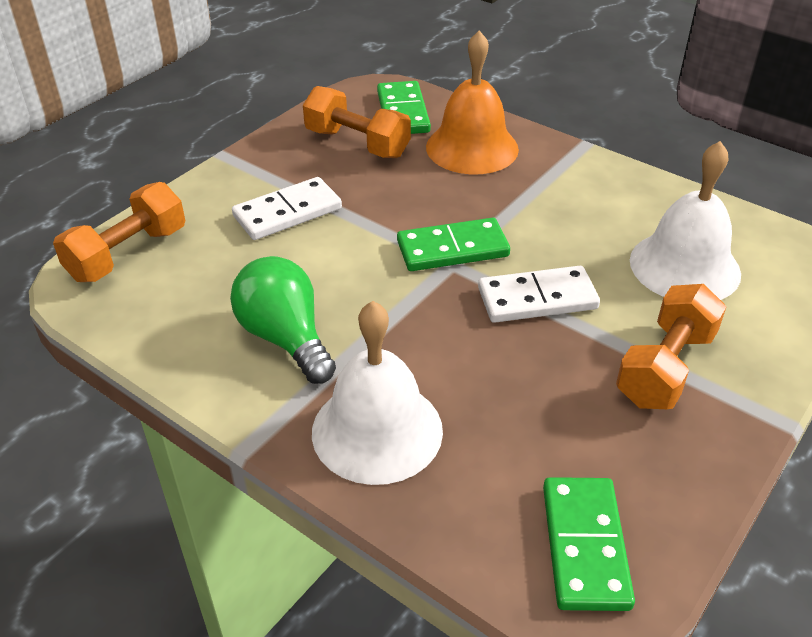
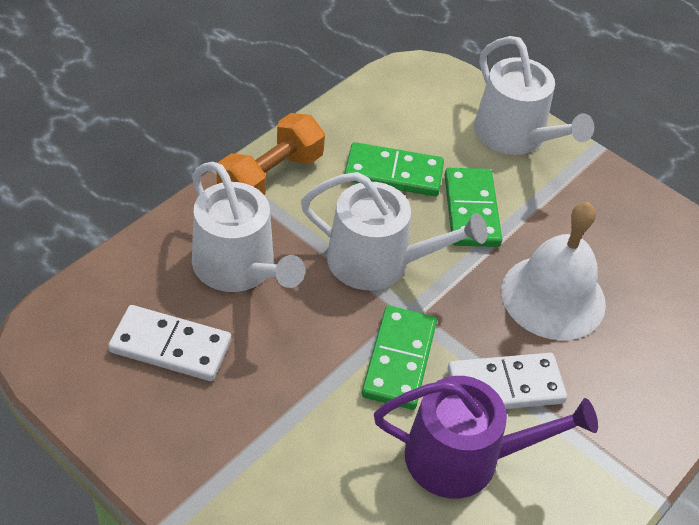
green light bulb: 1 -> 0
orange bell: 1 -> 0
orange dumbbell: 3 -> 1
purple watering can: 0 -> 1
white bell: 2 -> 1
white watering can: 0 -> 3

